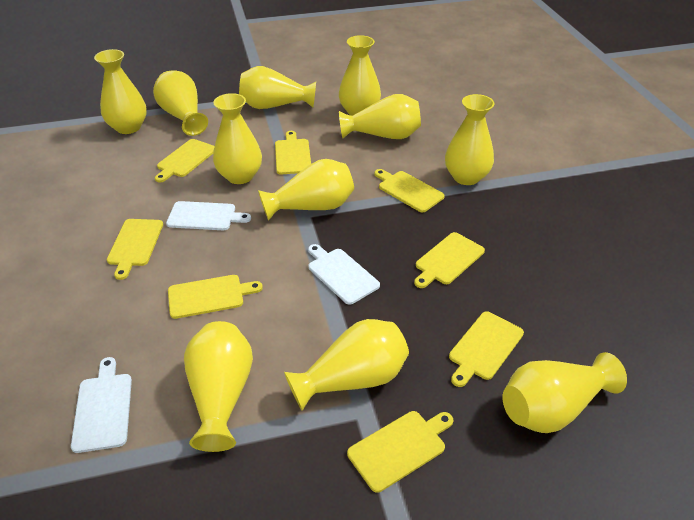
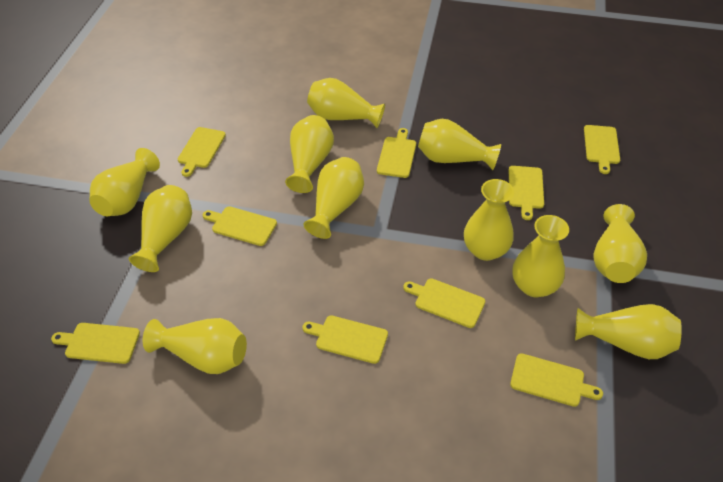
white cutting board: 3 -> 0
yellow cutting board: 8 -> 9

